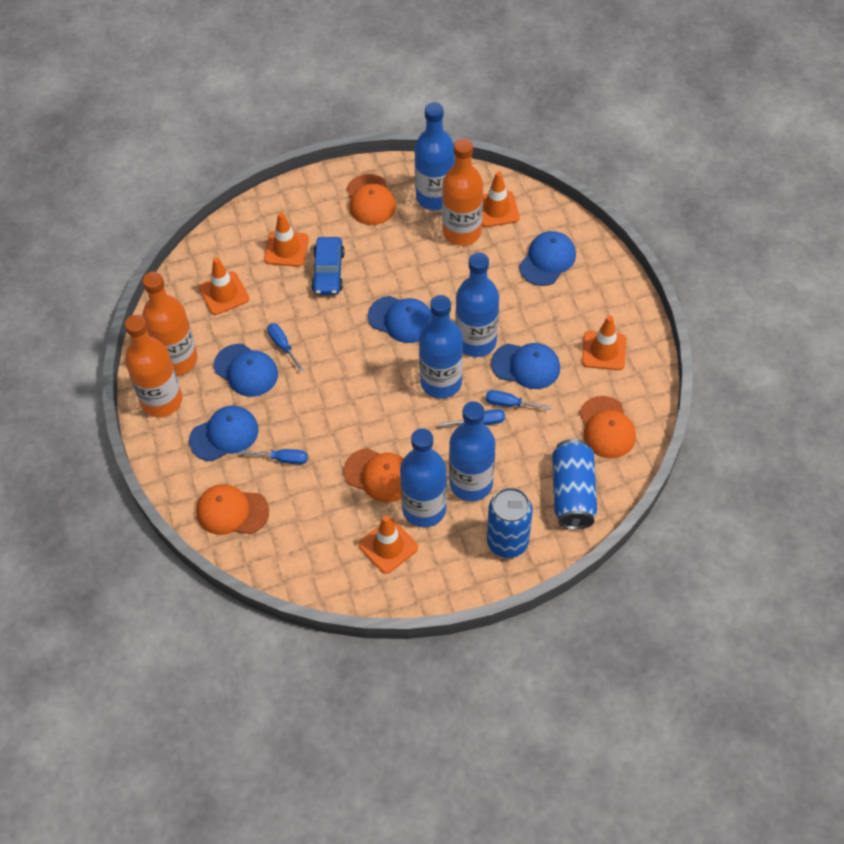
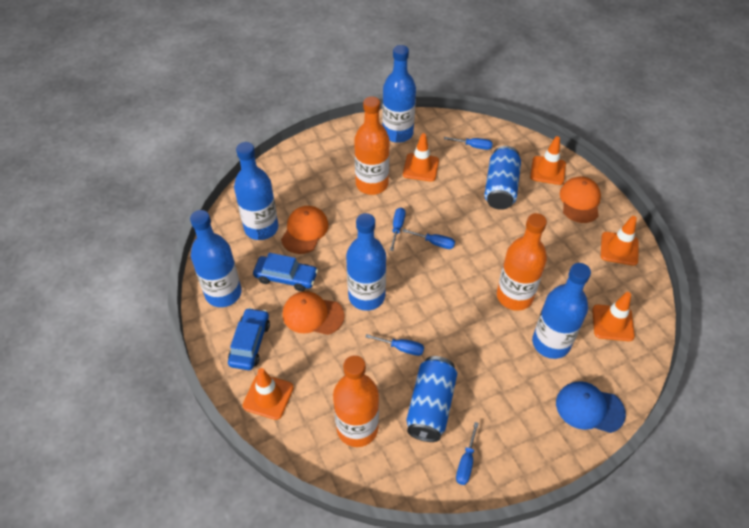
blue cap: 5 -> 1
blue car: 1 -> 2
blue screwdriver: 4 -> 5
orange cap: 4 -> 3

